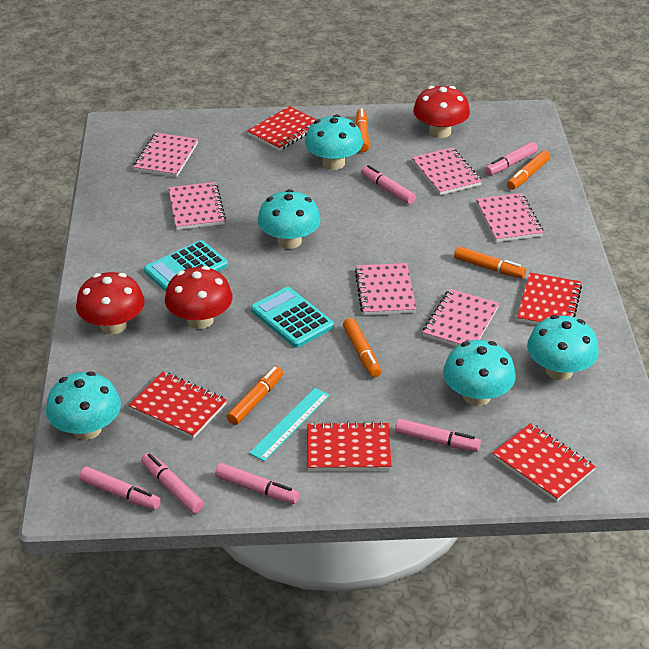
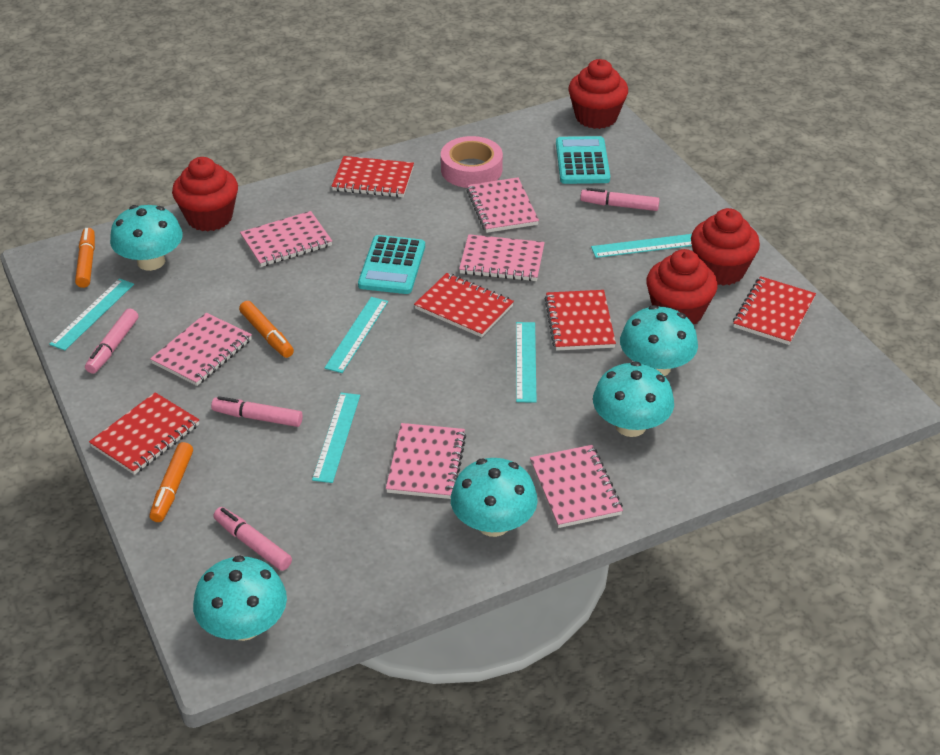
orange marker: 5 -> 3
pink marker: 6 -> 4
pink tape: 0 -> 1
red cupcake: 0 -> 4
red mushroom: 3 -> 0
turquoise ruler: 1 -> 5

